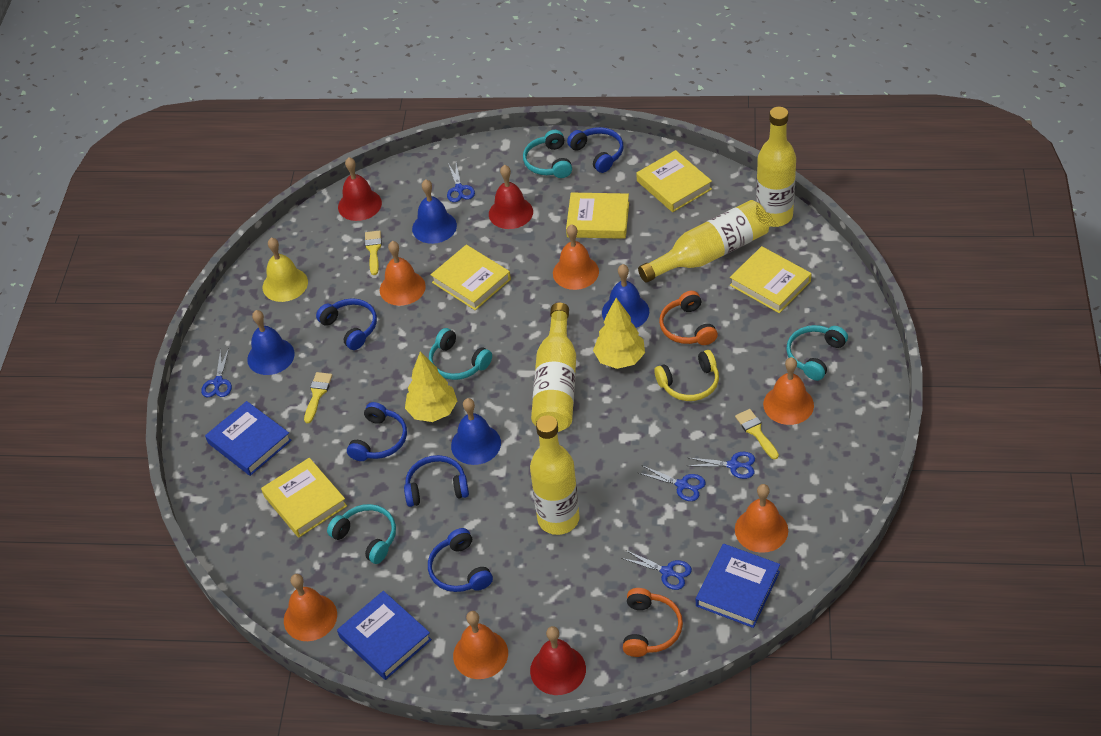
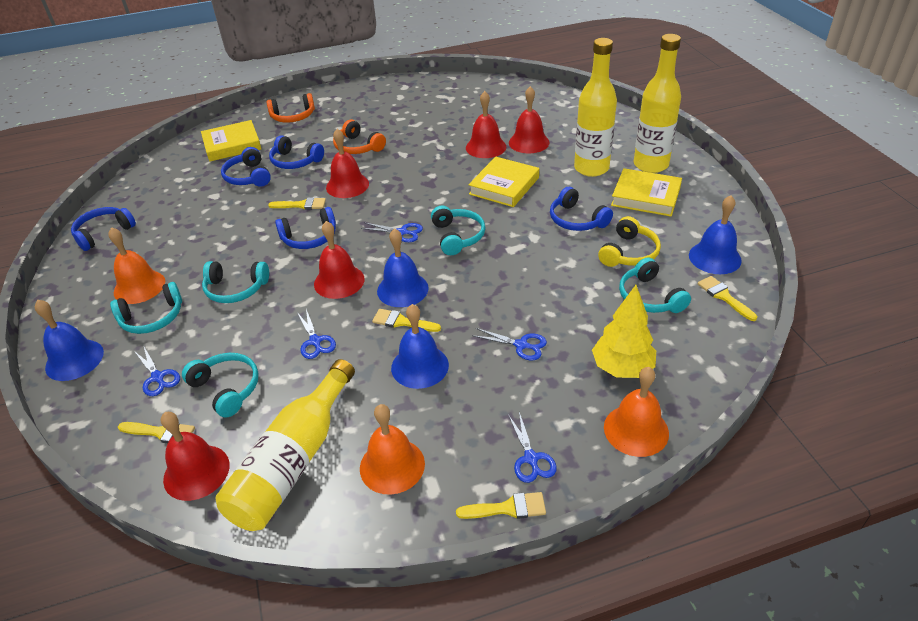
blue book: 3 -> 0
orange bell: 6 -> 3
red bell: 3 -> 5
turquoise headphones: 4 -> 5
yellow bell: 1 -> 0
yellow book: 5 -> 3
yellow bottle: 4 -> 3
yellow brush: 3 -> 5
yellow tree: 2 -> 1

